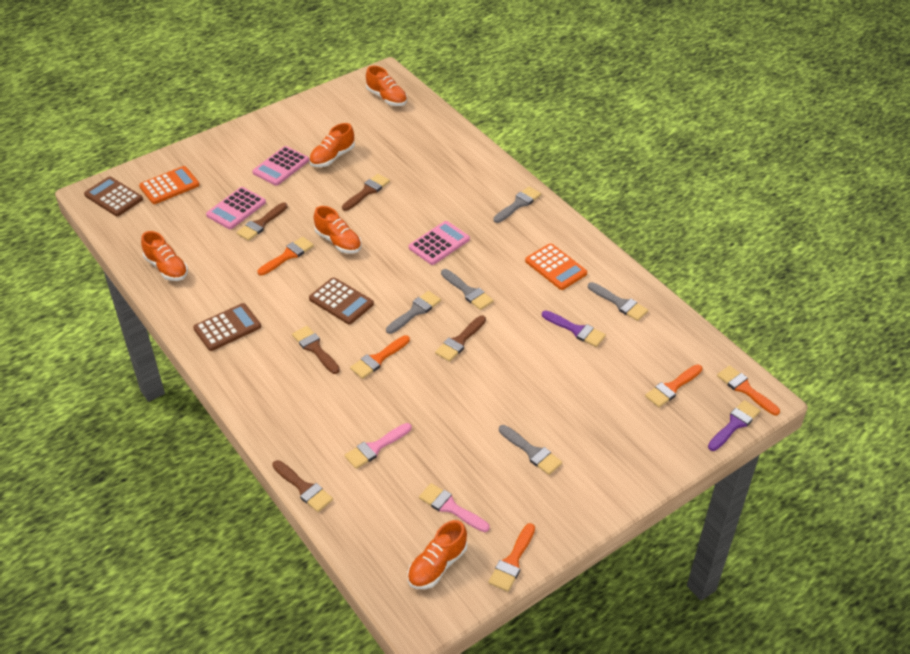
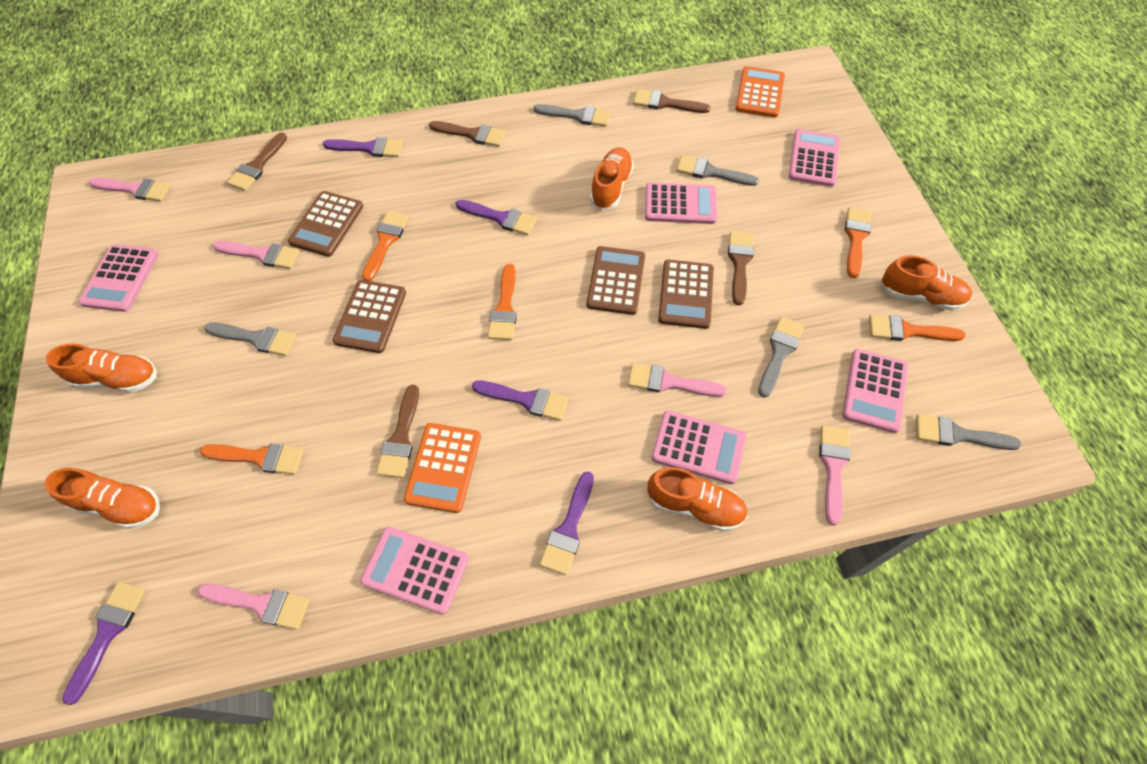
brown calculator: 3 -> 4
pink brush: 2 -> 5
pink calculator: 3 -> 6
purple brush: 2 -> 5

